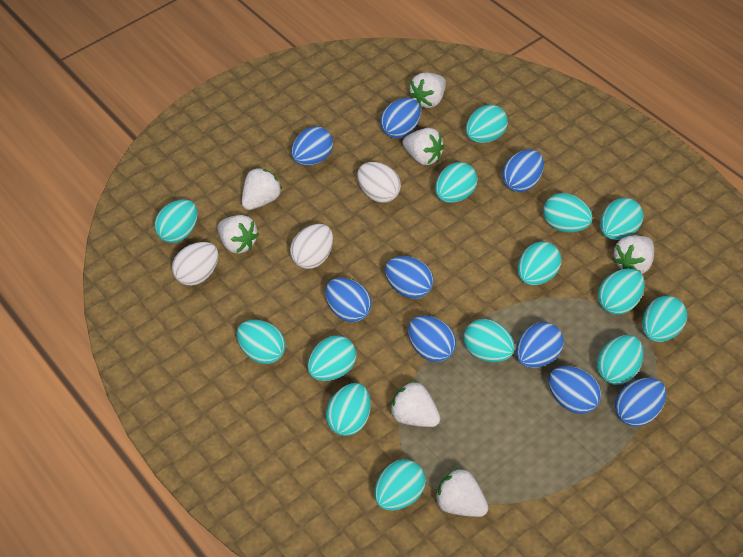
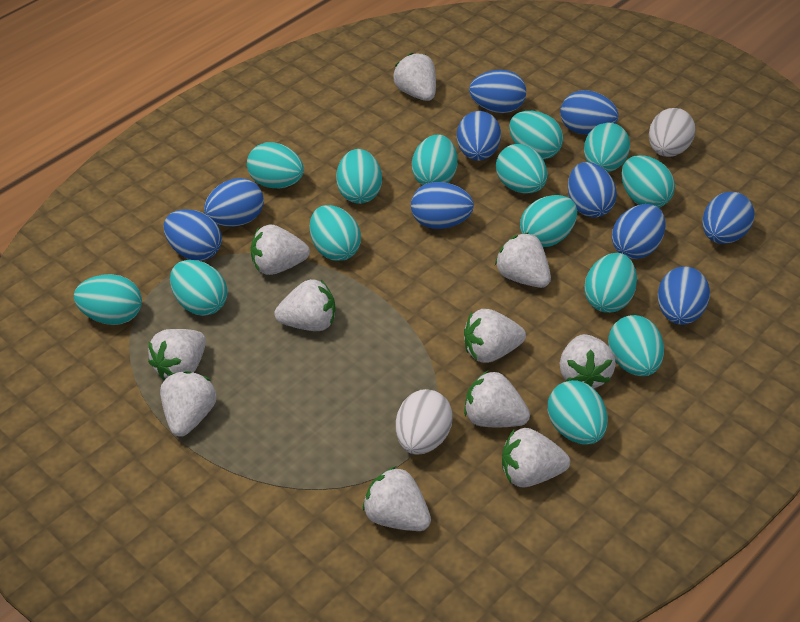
blue egg: 9 -> 10
white egg: 3 -> 2
white strawberry: 7 -> 11

